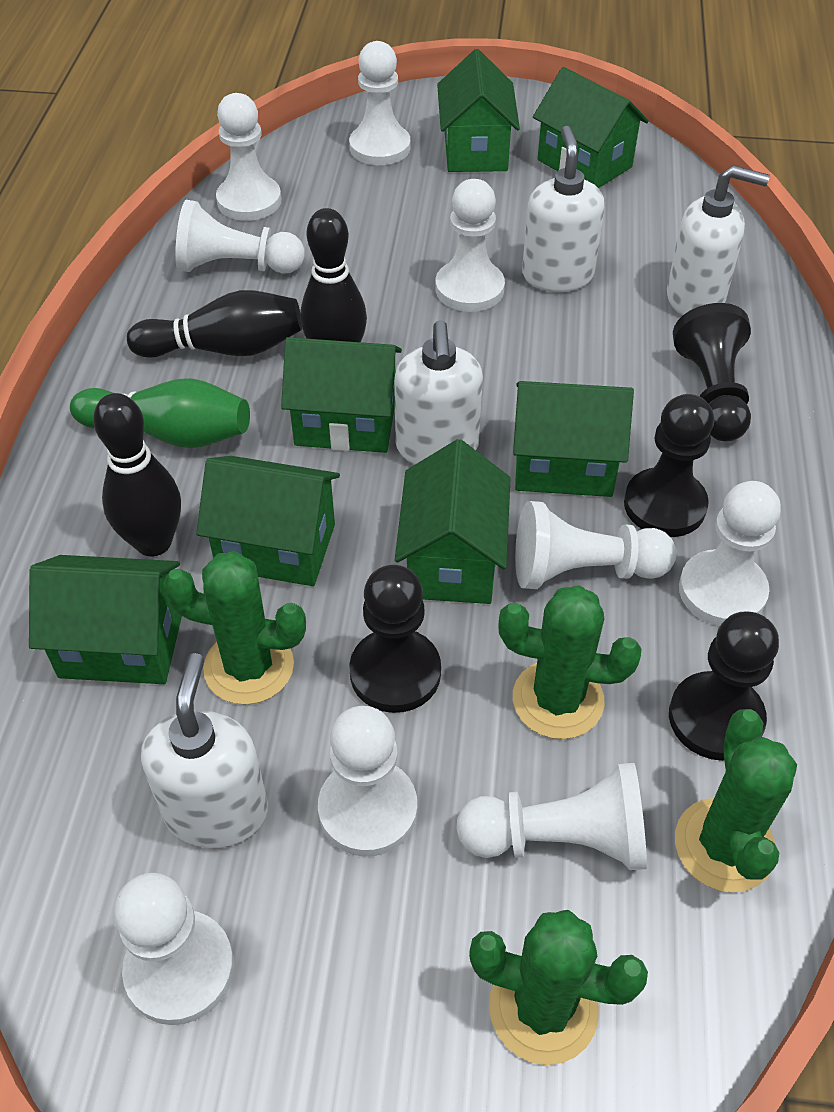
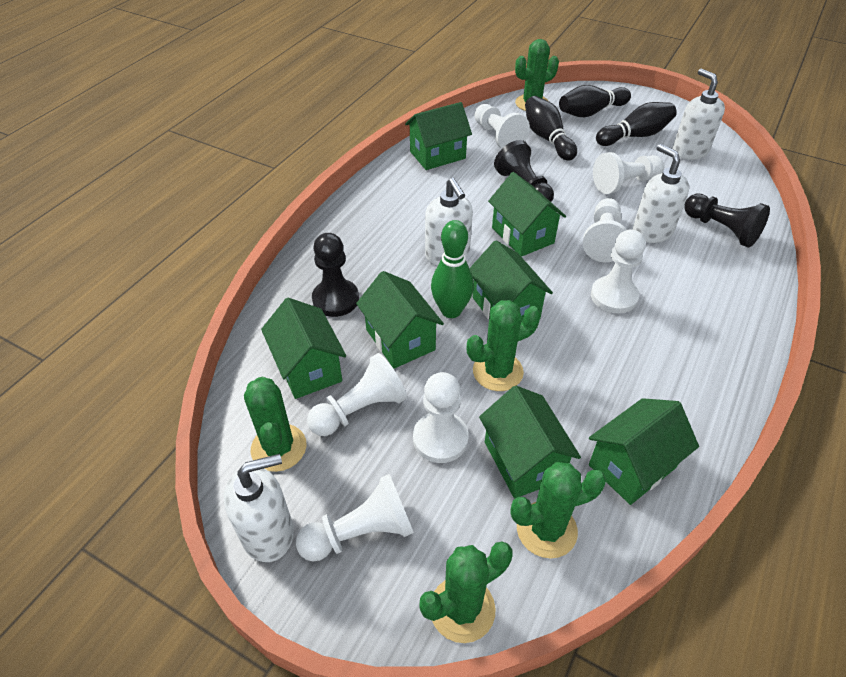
black pawn: 4 -> 3
green cactus: 4 -> 5
white pawn: 9 -> 7

